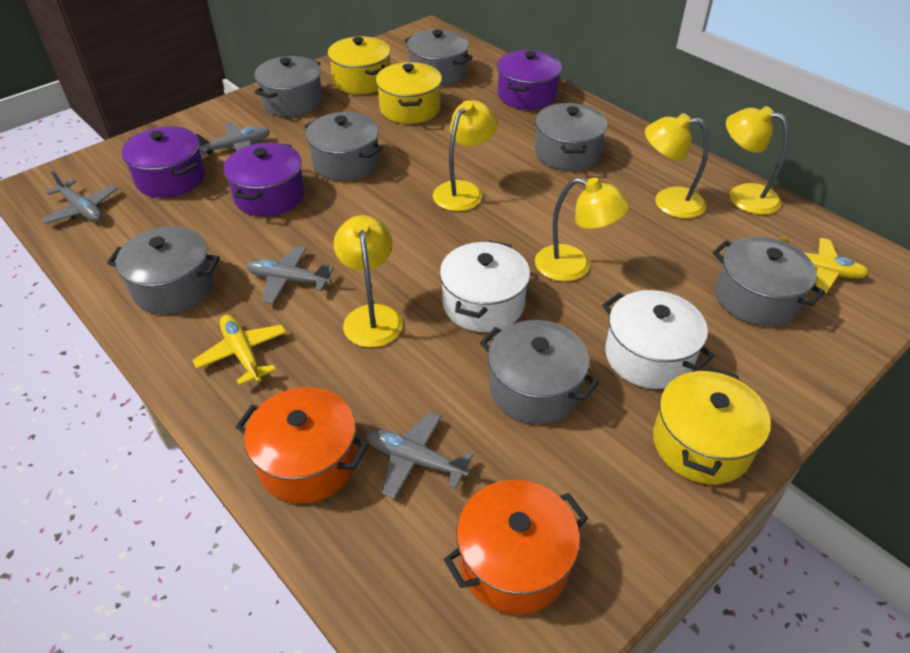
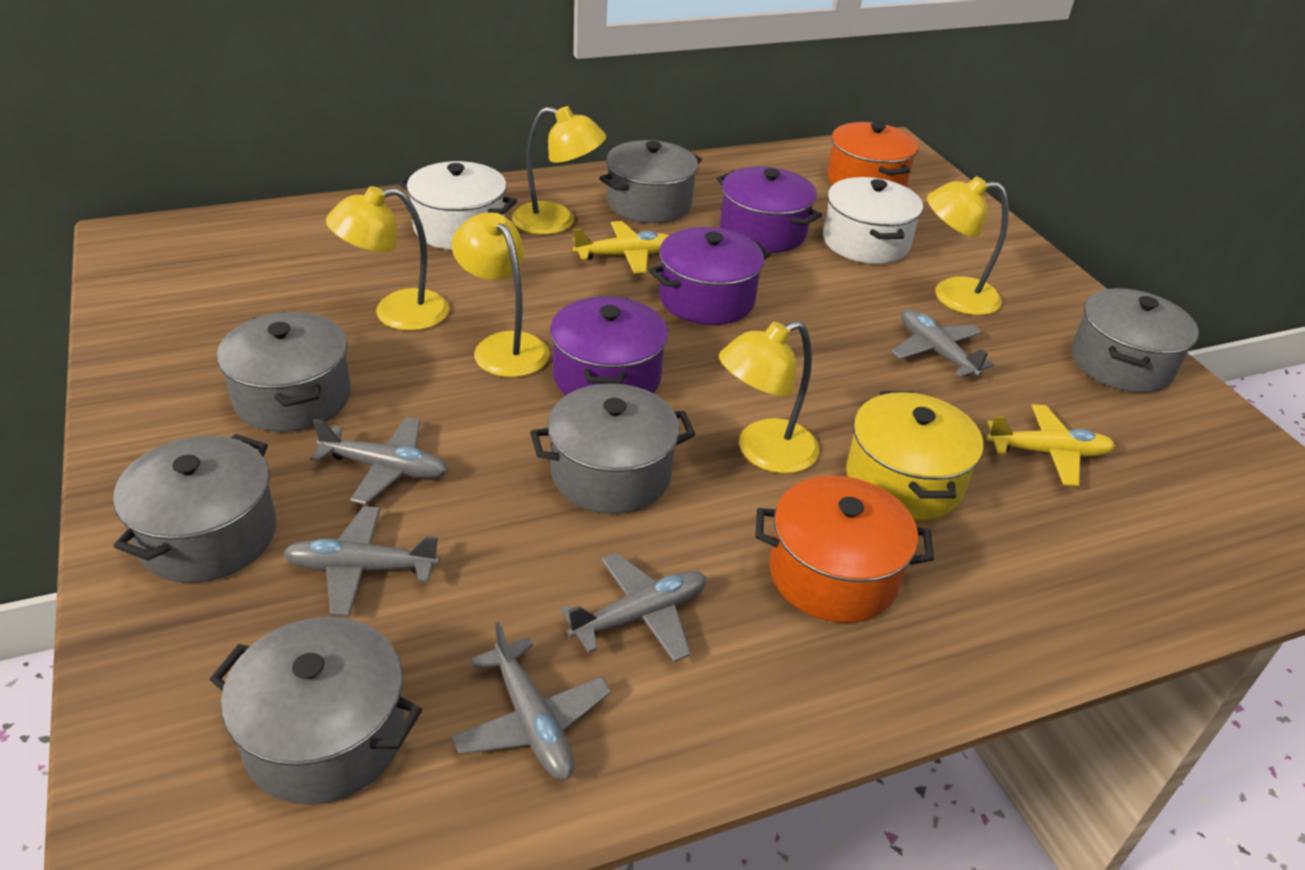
grey plane: 4 -> 5
grey pot: 7 -> 6
yellow pot: 3 -> 1

